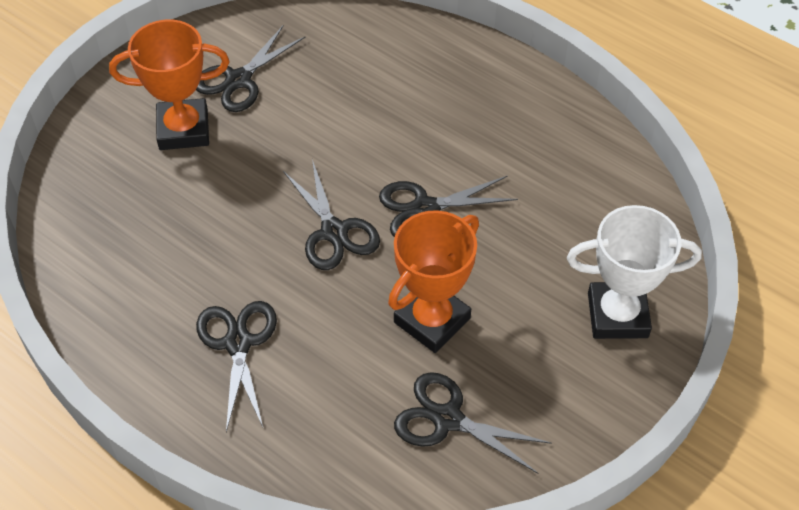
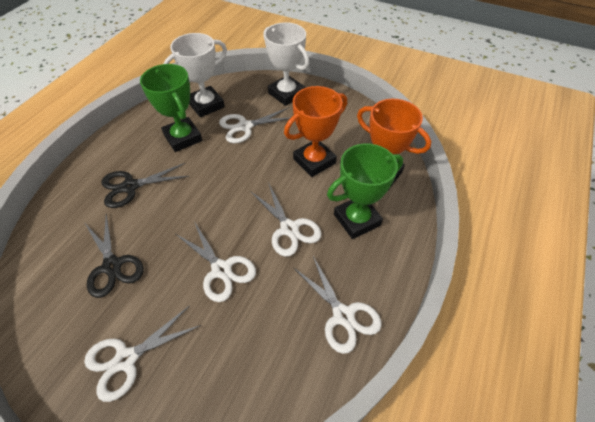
black scissors: 5 -> 2
green trophy: 0 -> 2
white scissors: 0 -> 5
white trophy: 1 -> 2

